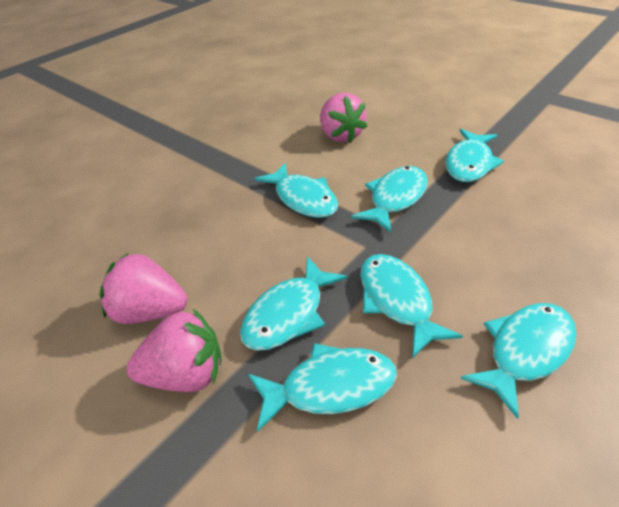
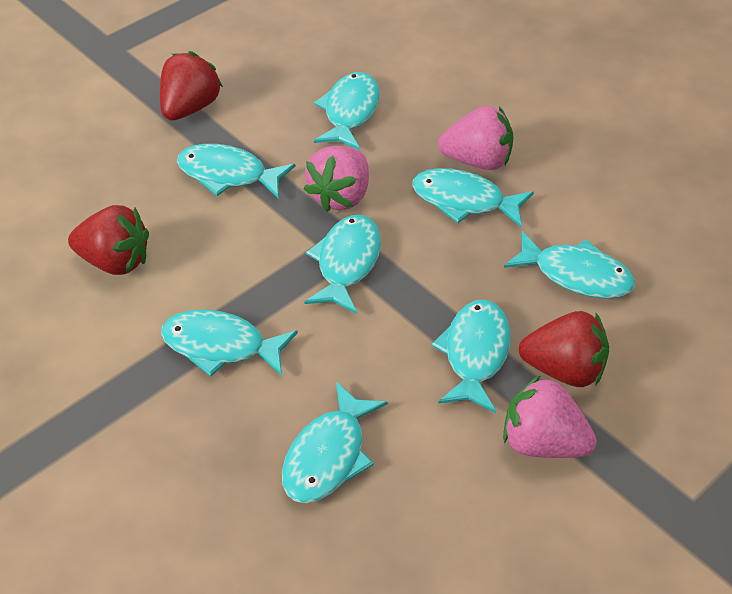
red strawberry: 0 -> 3
turquoise fish: 7 -> 8

